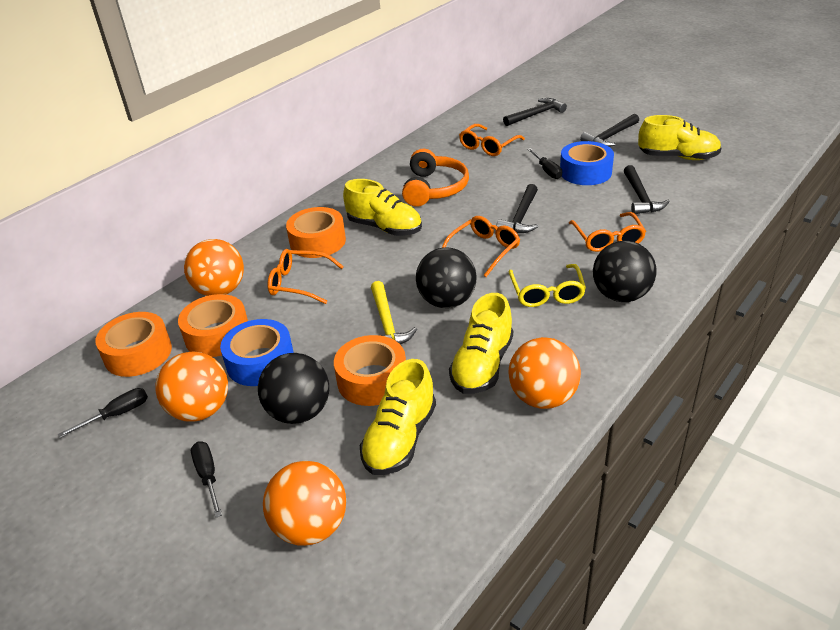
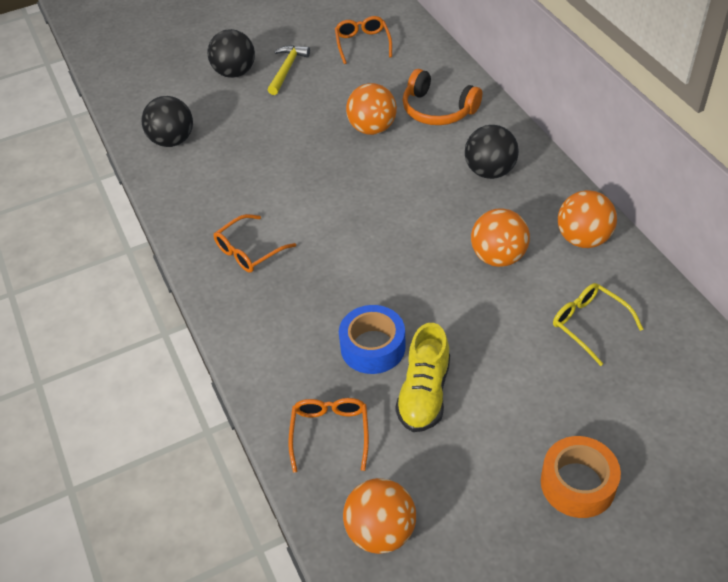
black hammer: 4 -> 0
black screwdriver: 3 -> 0
blue tape: 2 -> 1
orange glasses: 4 -> 3
orange tape: 4 -> 1
yellow shoe: 4 -> 1

